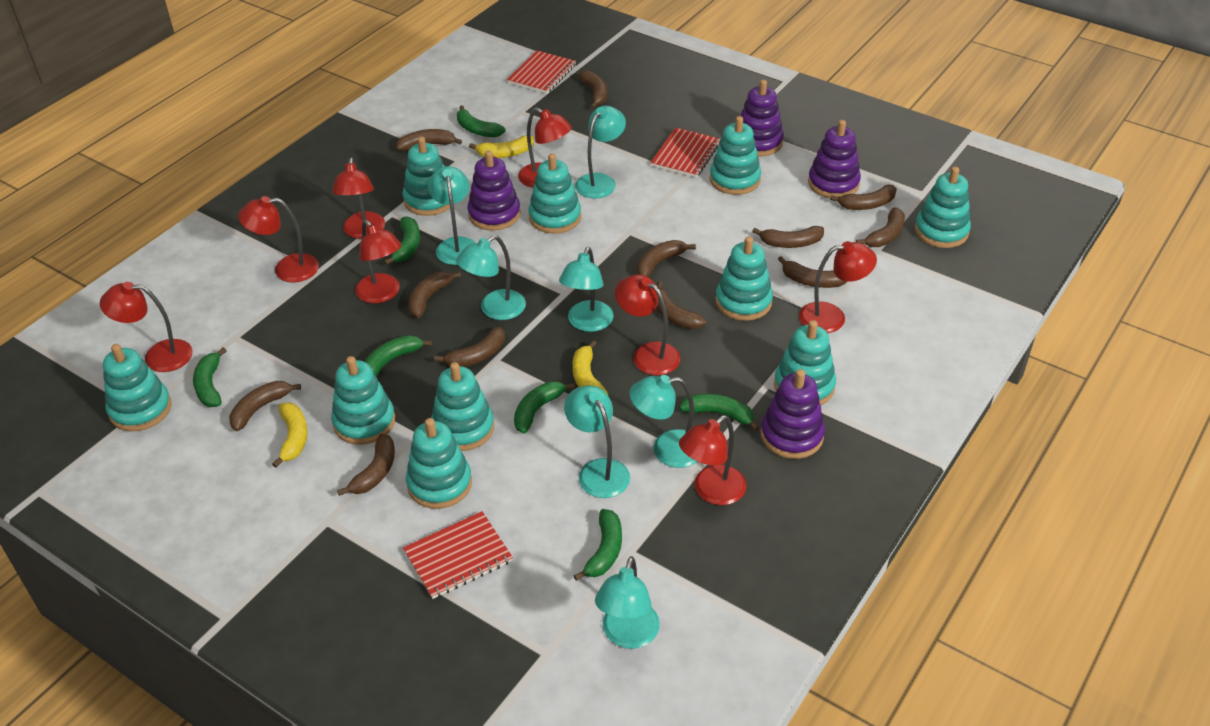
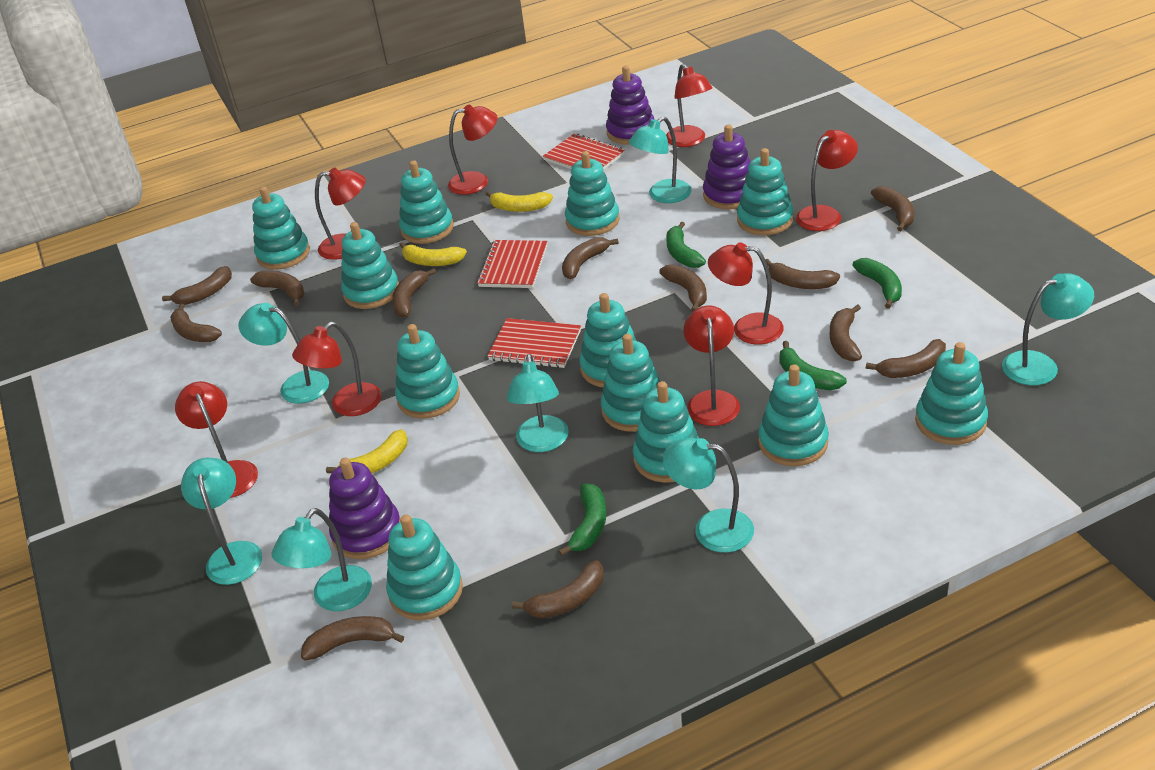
green banana: 7 -> 4
purple stacking toy: 4 -> 3
turquoise stacking toy: 10 -> 12

